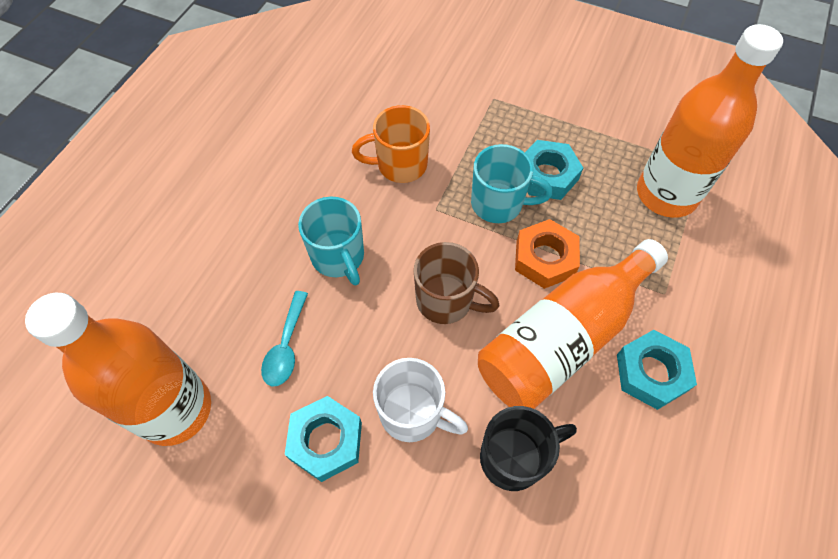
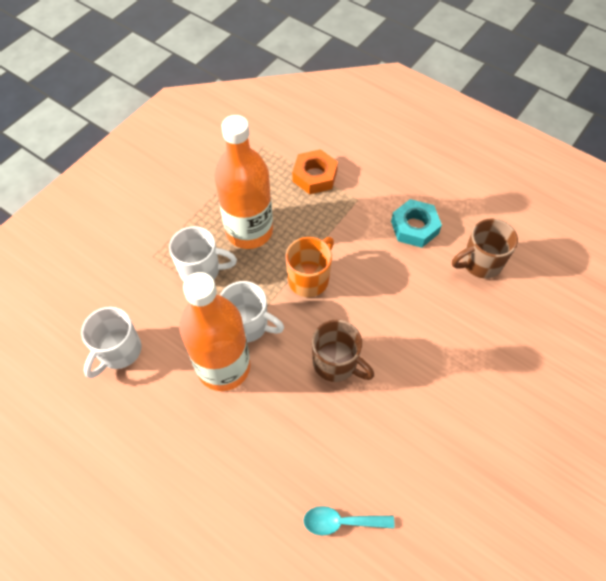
black mug: 1 -> 0
brown mug: 1 -> 2
orange bottle: 3 -> 2
turquoise mug: 2 -> 0
turquoise nut: 3 -> 1
white mug: 1 -> 3

